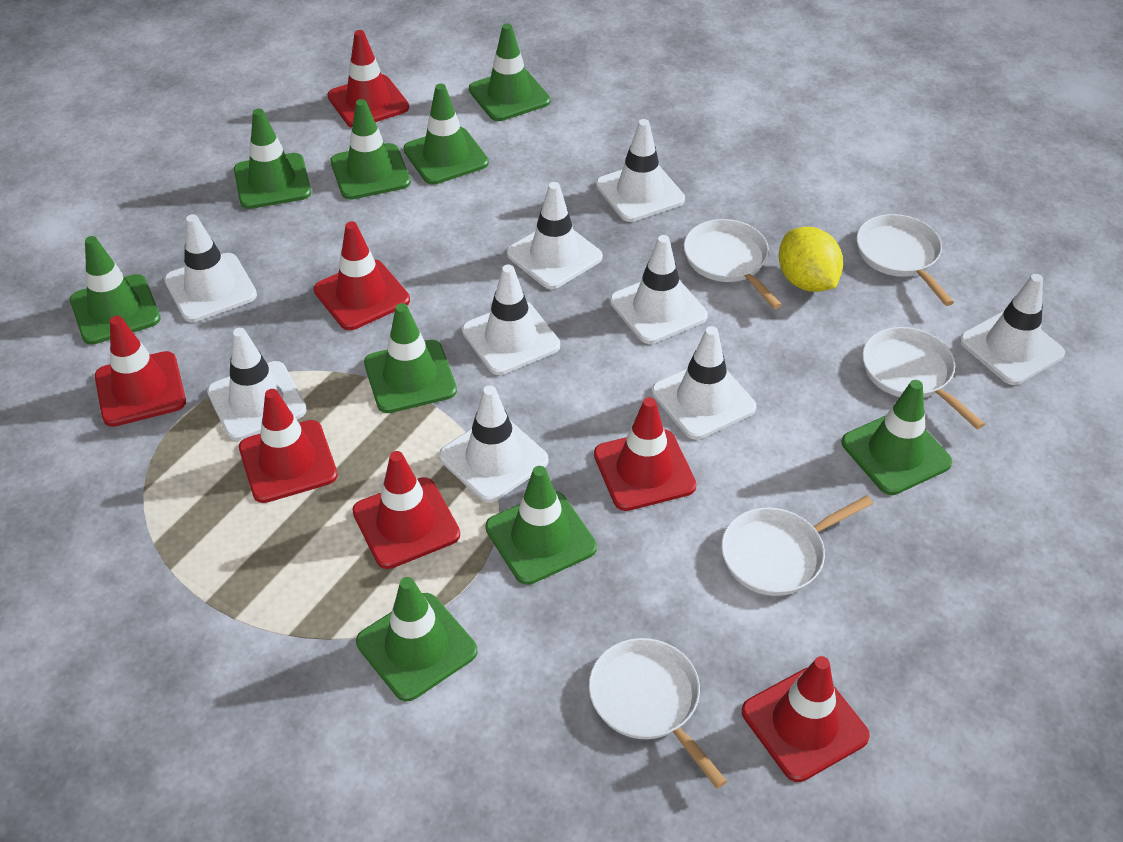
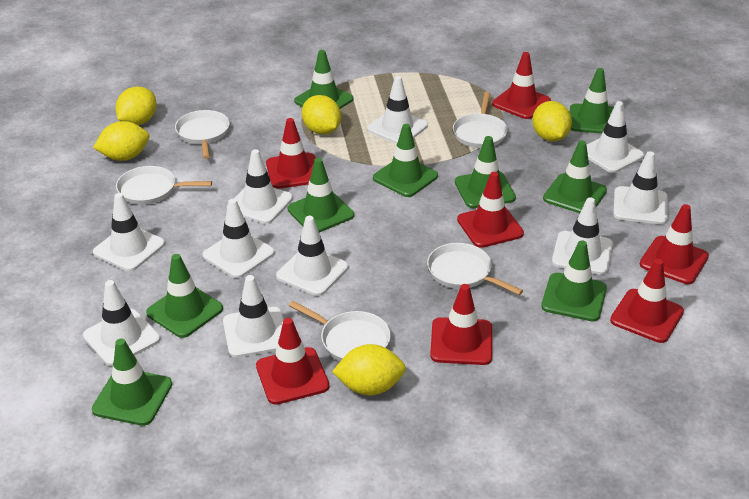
white traffic cone: 9 -> 10
yellow lemon: 1 -> 5

